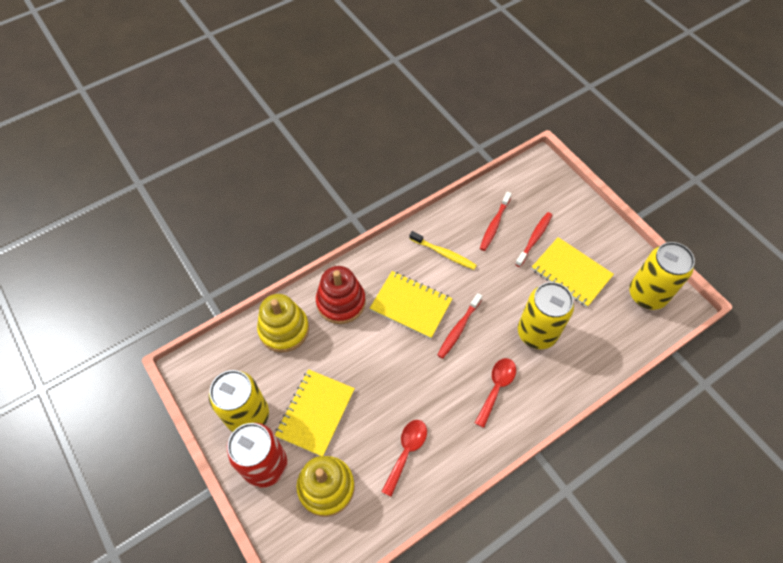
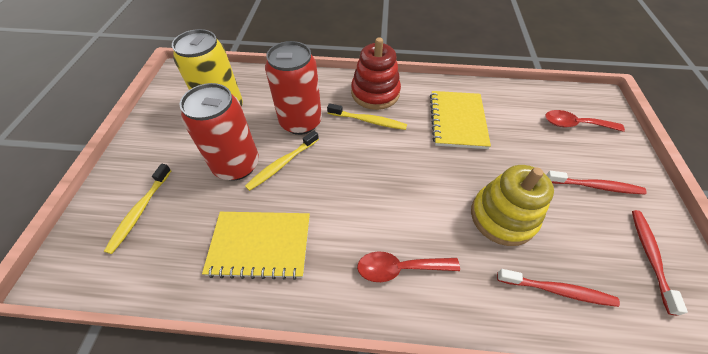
red can: 1 -> 2
yellow can: 3 -> 1
yellow notebook: 3 -> 2
yellow stacking toy: 2 -> 1
yellow toothbrush: 1 -> 3

